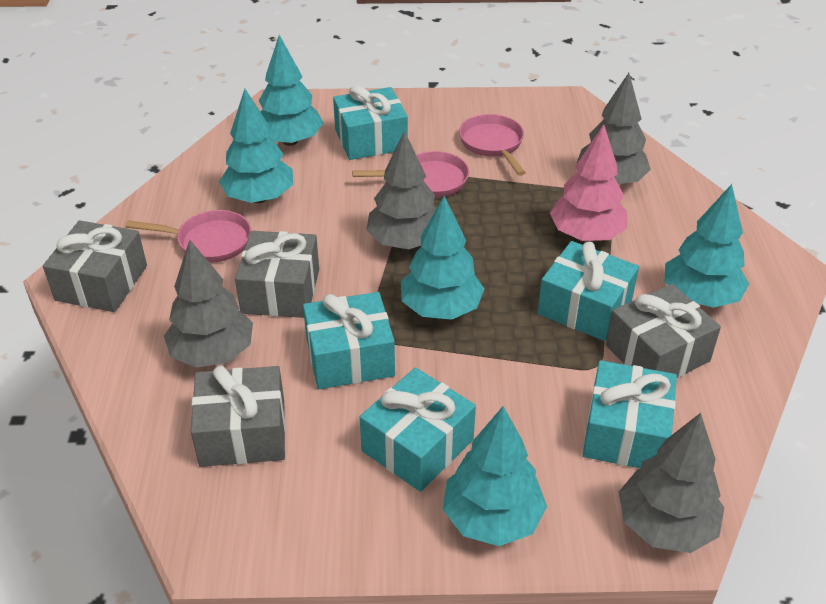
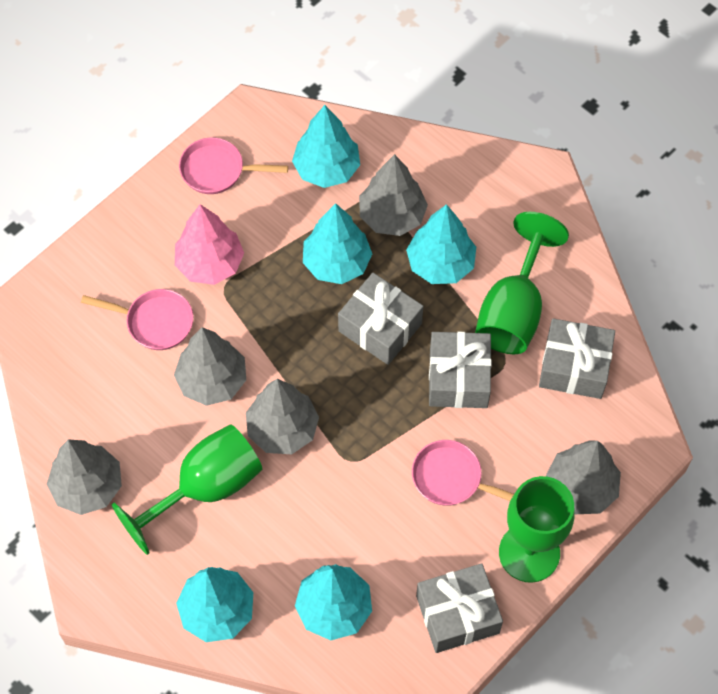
green goblet: 0 -> 3
grey tree: 4 -> 5
turquoise gift: 5 -> 0

